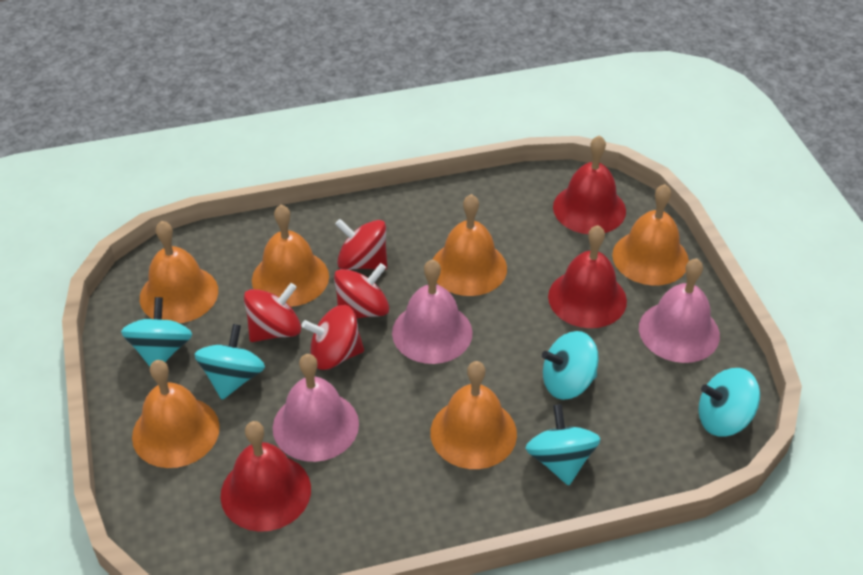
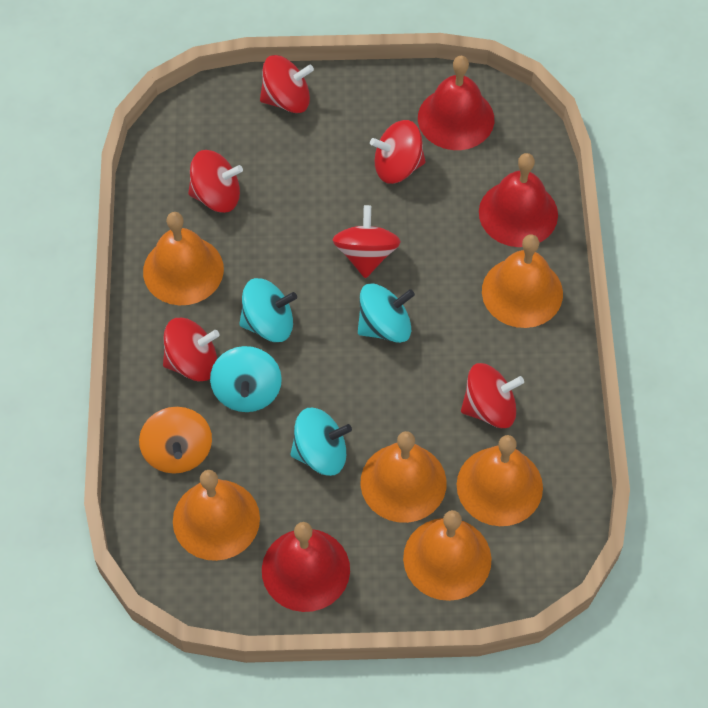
orange spinning top: 0 -> 1
pink bell: 3 -> 0
red spinning top: 4 -> 6
turquoise spinning top: 5 -> 4

